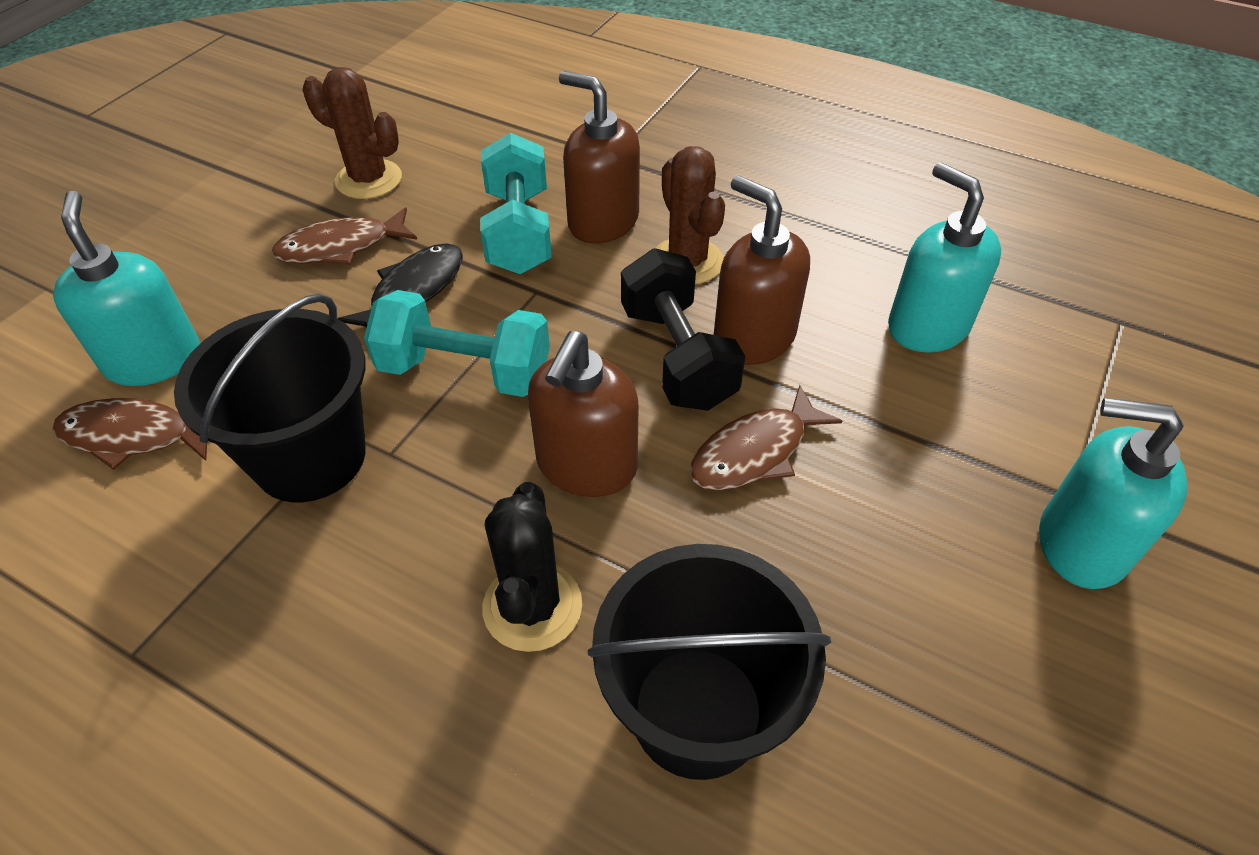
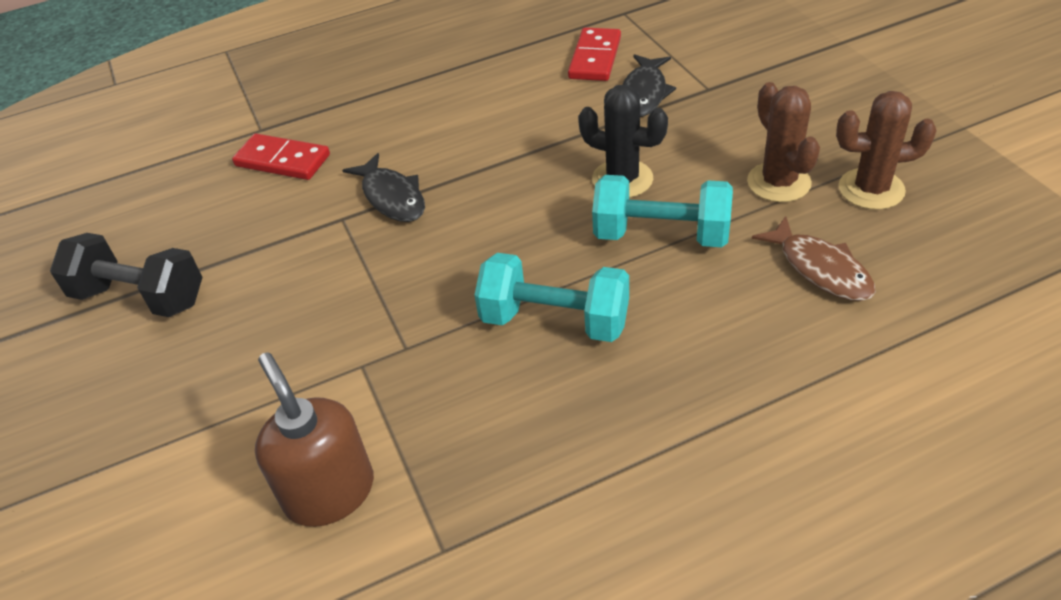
black bucket: 2 -> 0
black fish: 1 -> 2
brown fish: 3 -> 1
brown soap dispenser: 3 -> 1
red domino: 0 -> 2
turquoise soap dispenser: 3 -> 0

